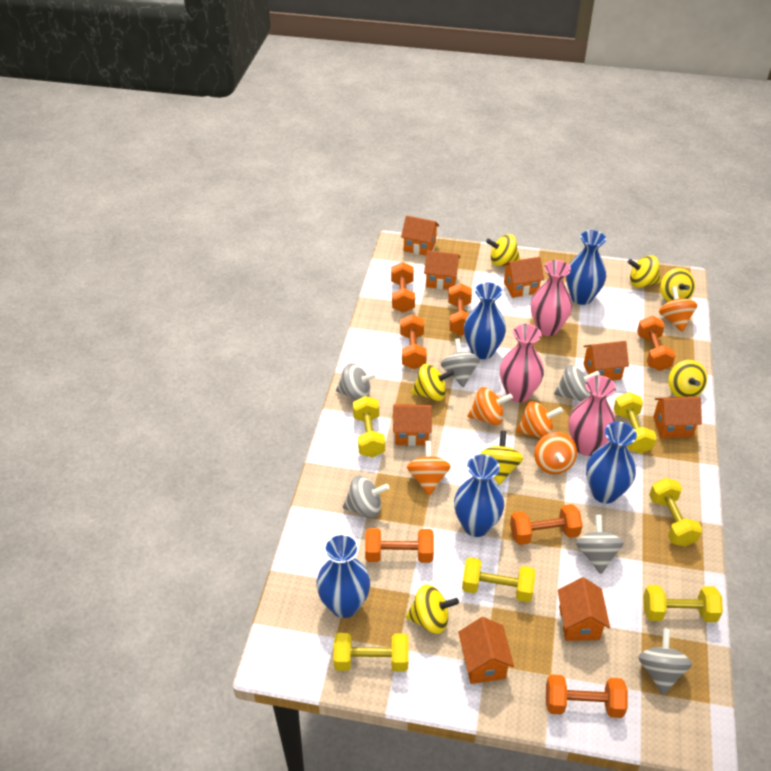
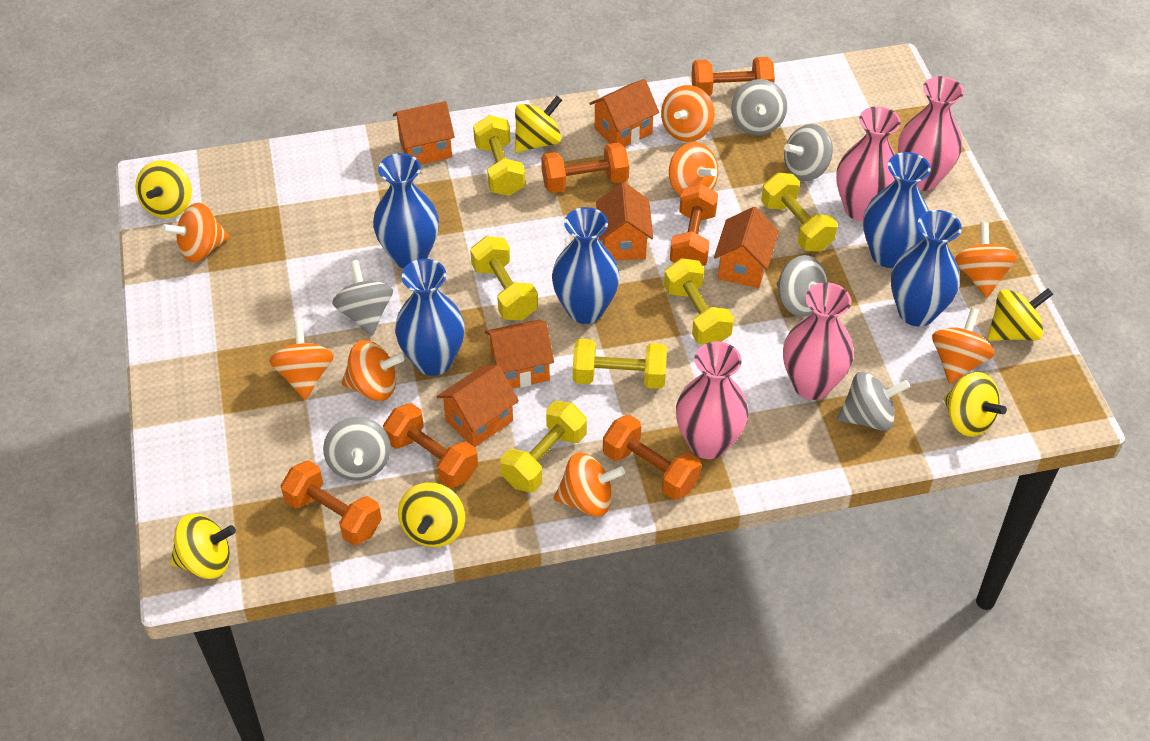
orange dumbbell: 7 -> 6
orange house: 8 -> 6
orange spinning top: 5 -> 8
pink vase: 3 -> 4
yellow spinning top: 7 -> 6

